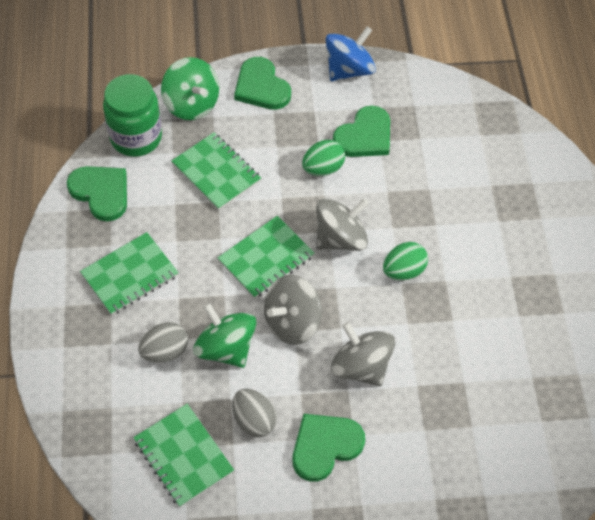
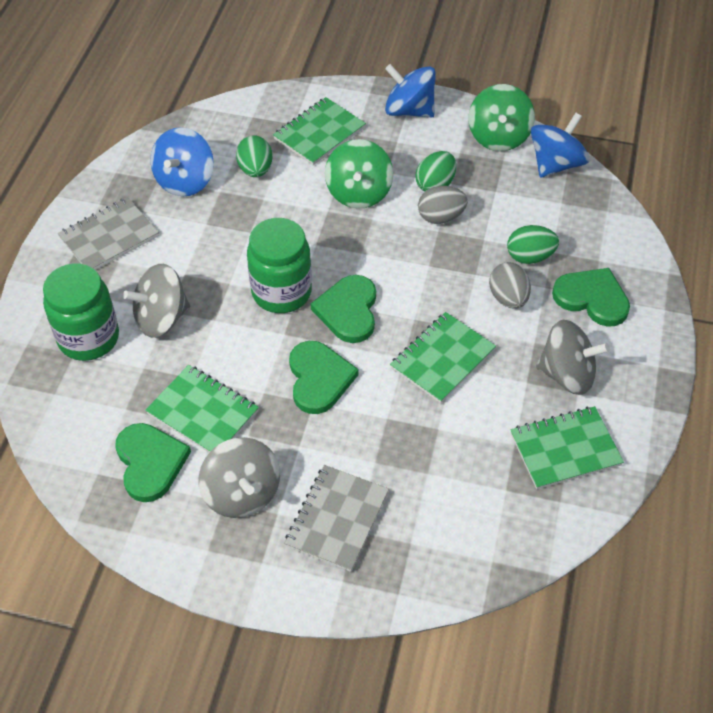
blue spinning top: 1 -> 3
green egg: 2 -> 3
green jar: 1 -> 2
grey notebook: 0 -> 2

